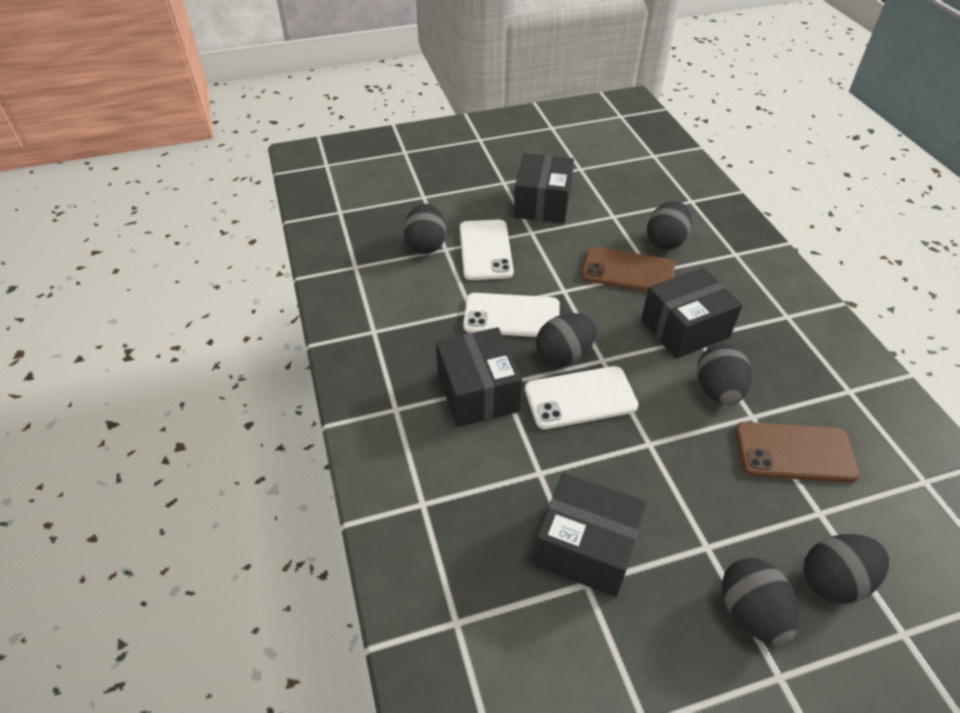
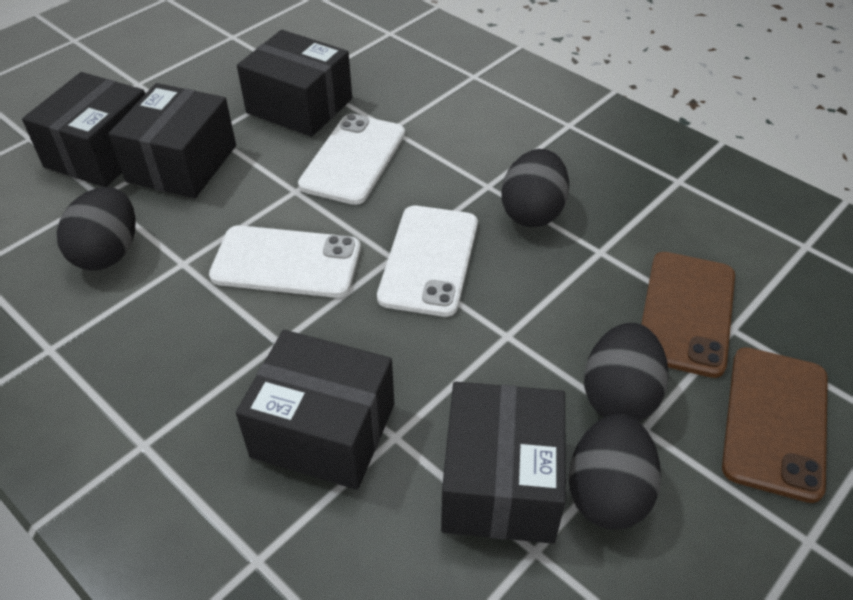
black box: 4 -> 5
black egg: 6 -> 4

